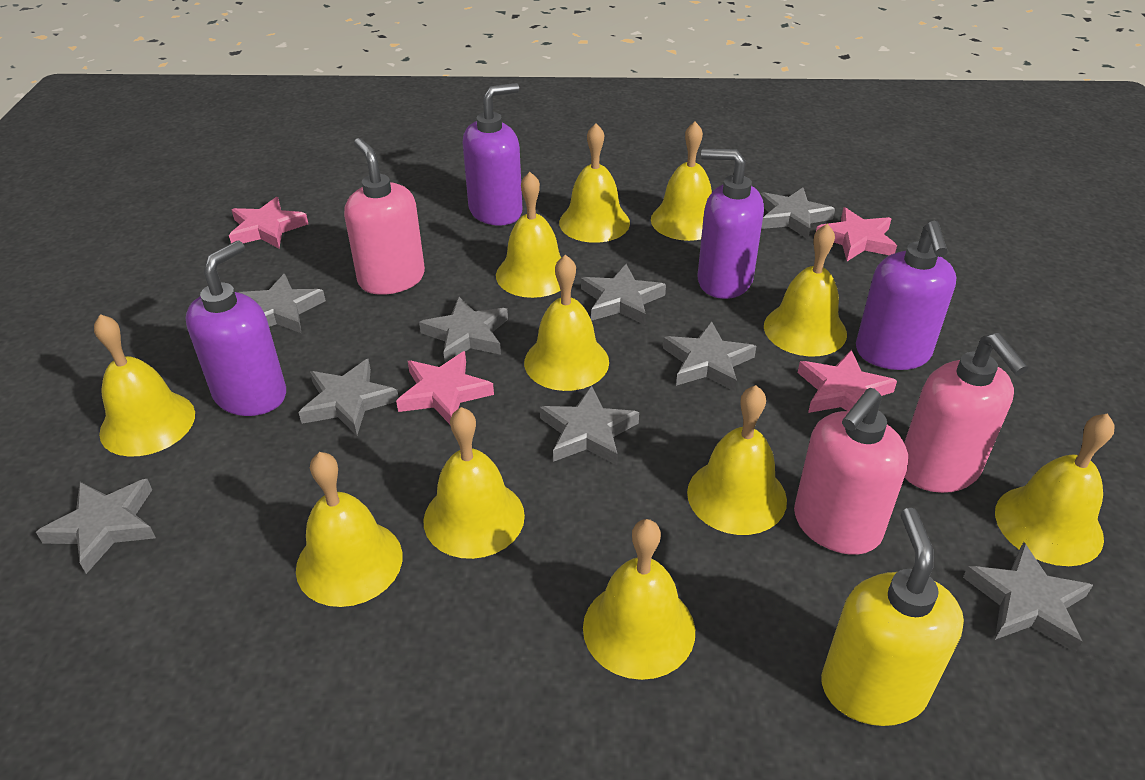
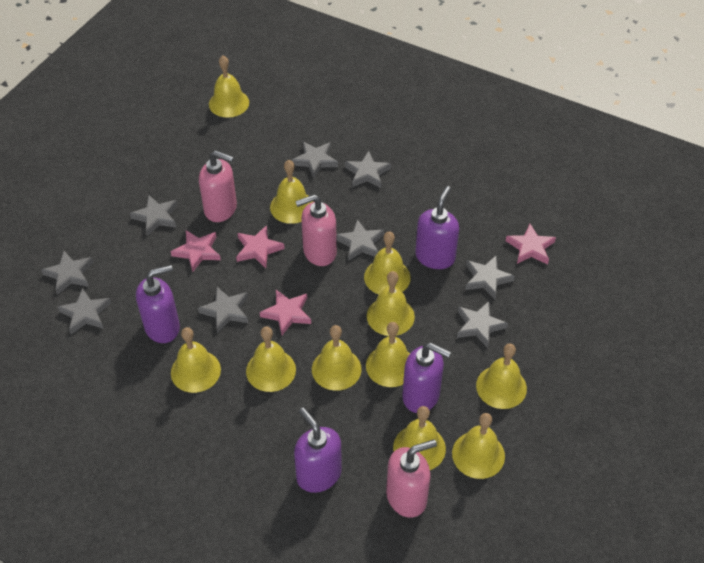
yellow soap dispenser: 1 -> 0

